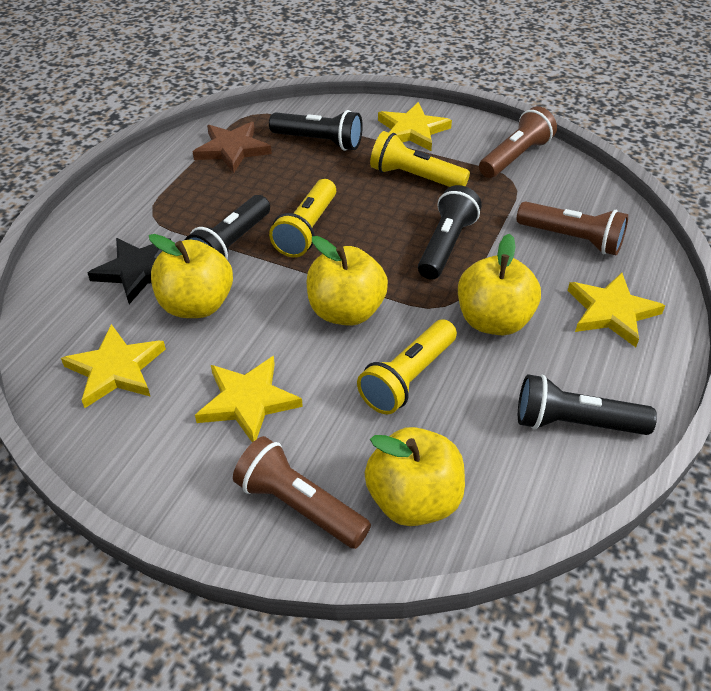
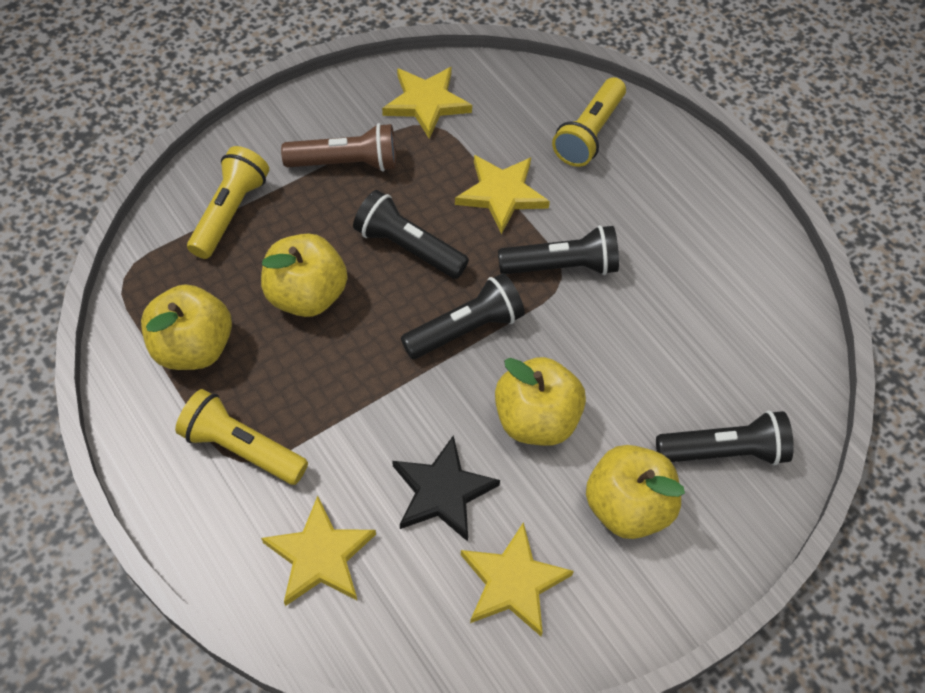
brown flashlight: 3 -> 1
brown star: 1 -> 0

